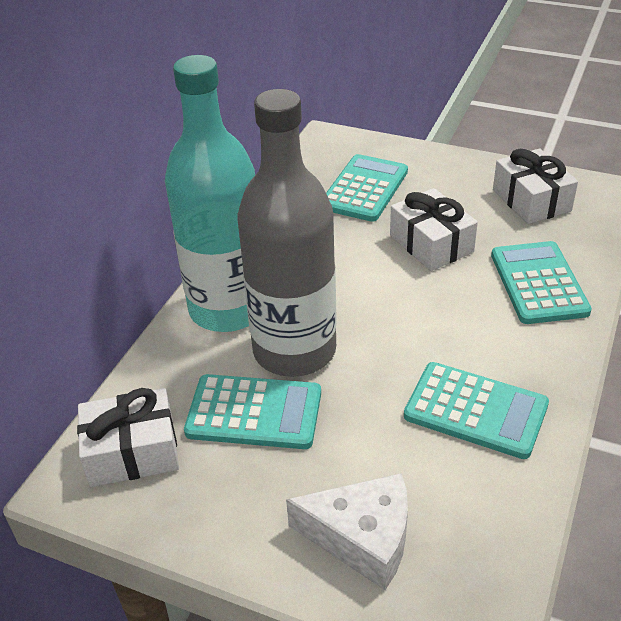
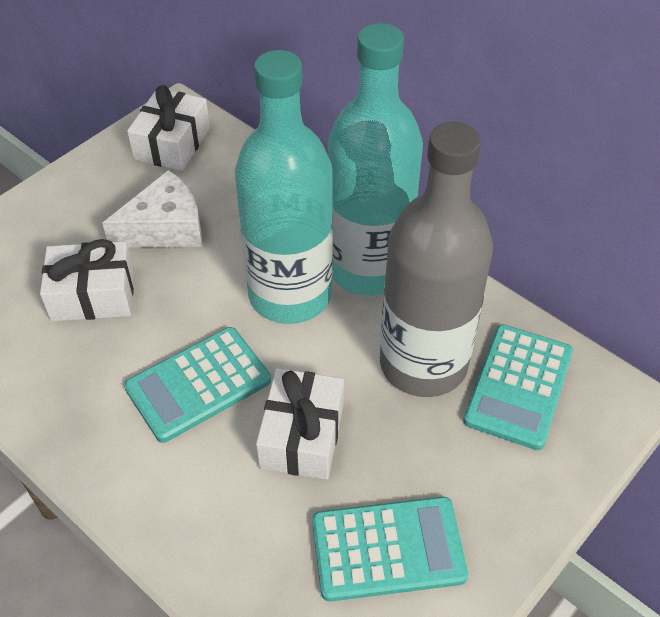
turquoise bottle: 1 -> 2
turquoise calculator: 4 -> 3

